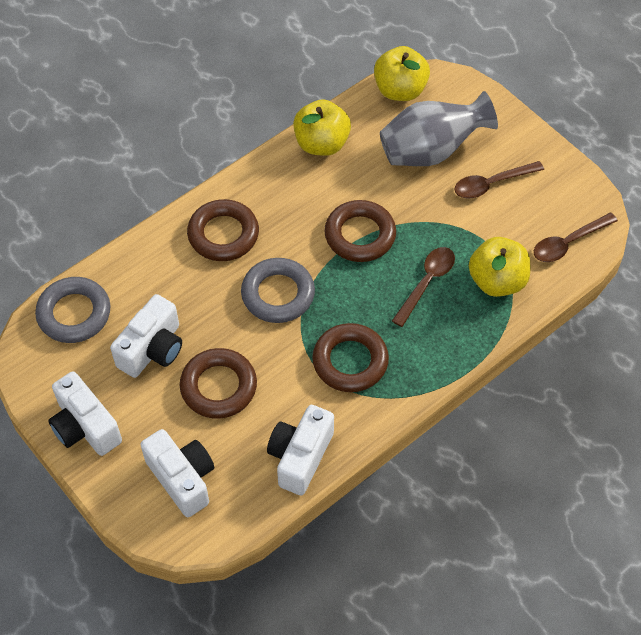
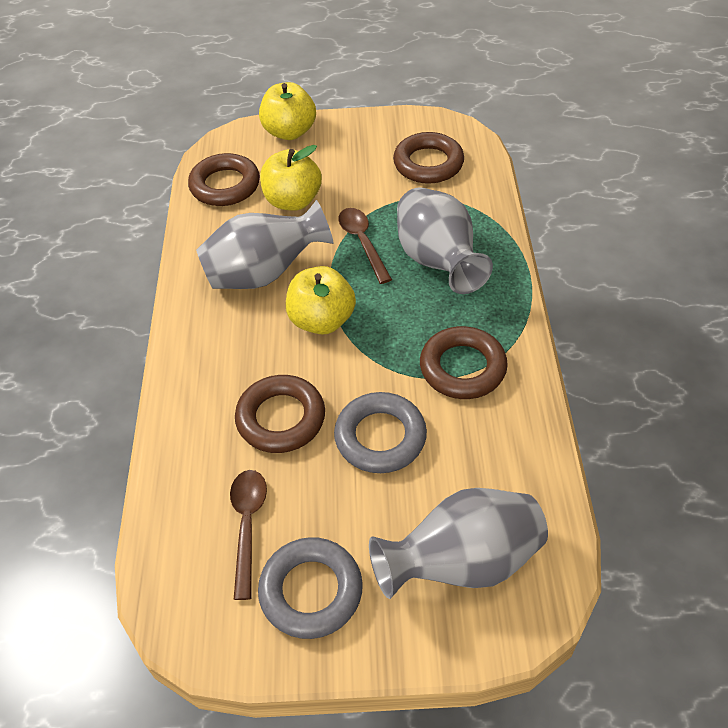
brown spoon: 3 -> 2
grey vase: 1 -> 3
white camera: 4 -> 0

